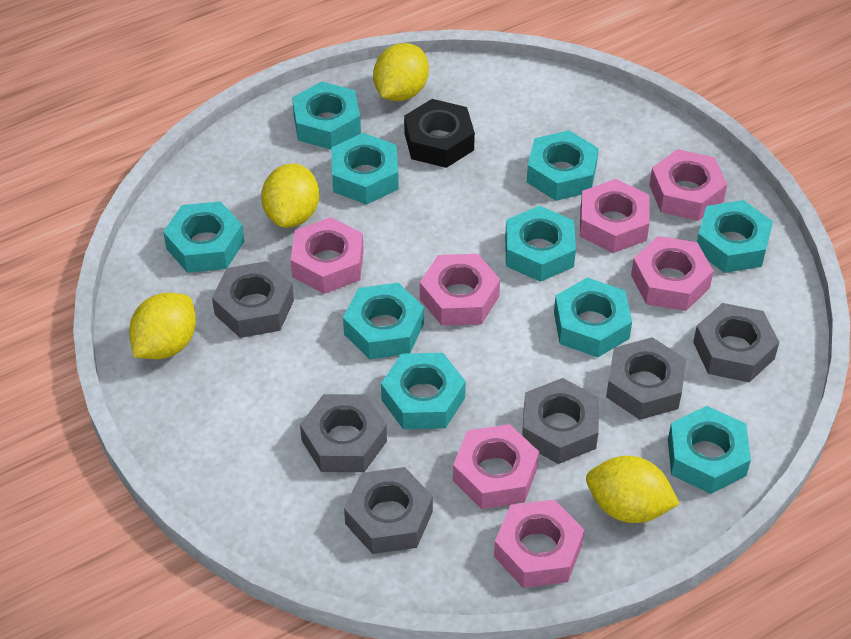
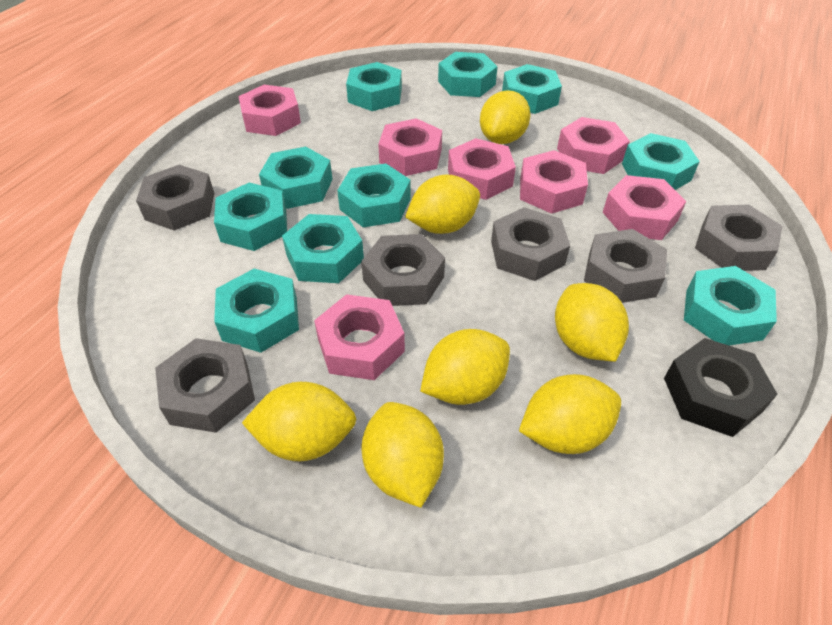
yellow lemon: 4 -> 7

